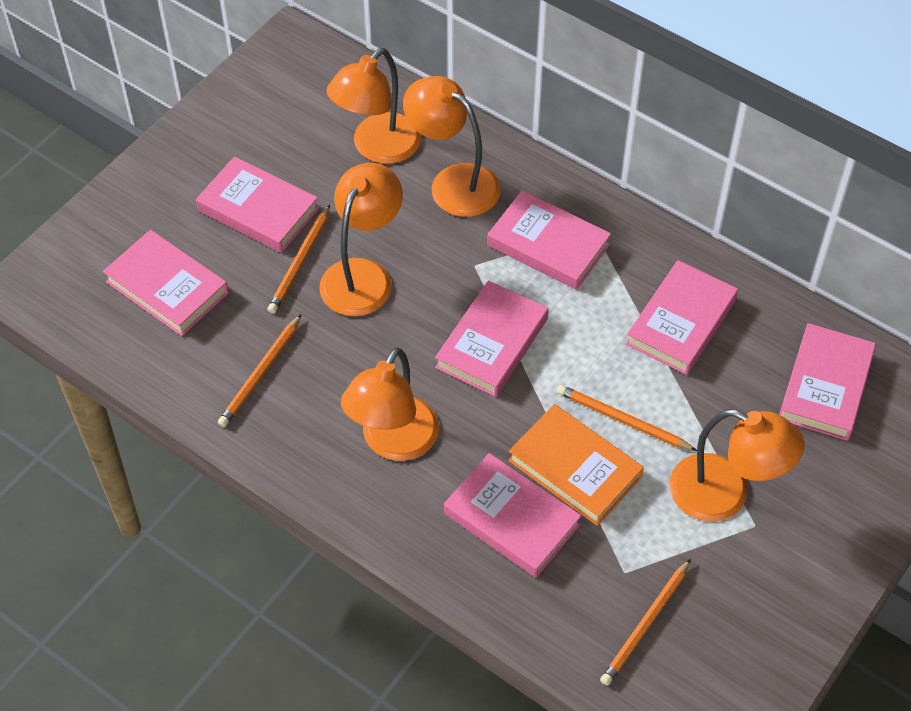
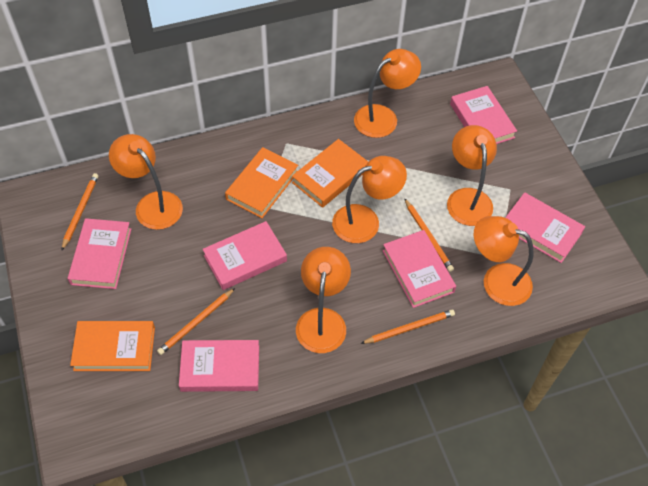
orange book: 1 -> 3
orange lamp: 5 -> 6
pink book: 7 -> 6

